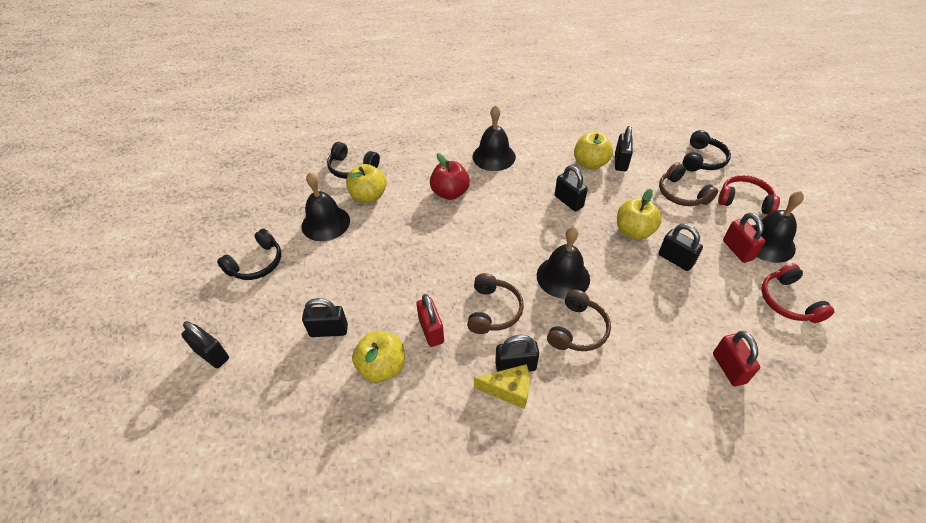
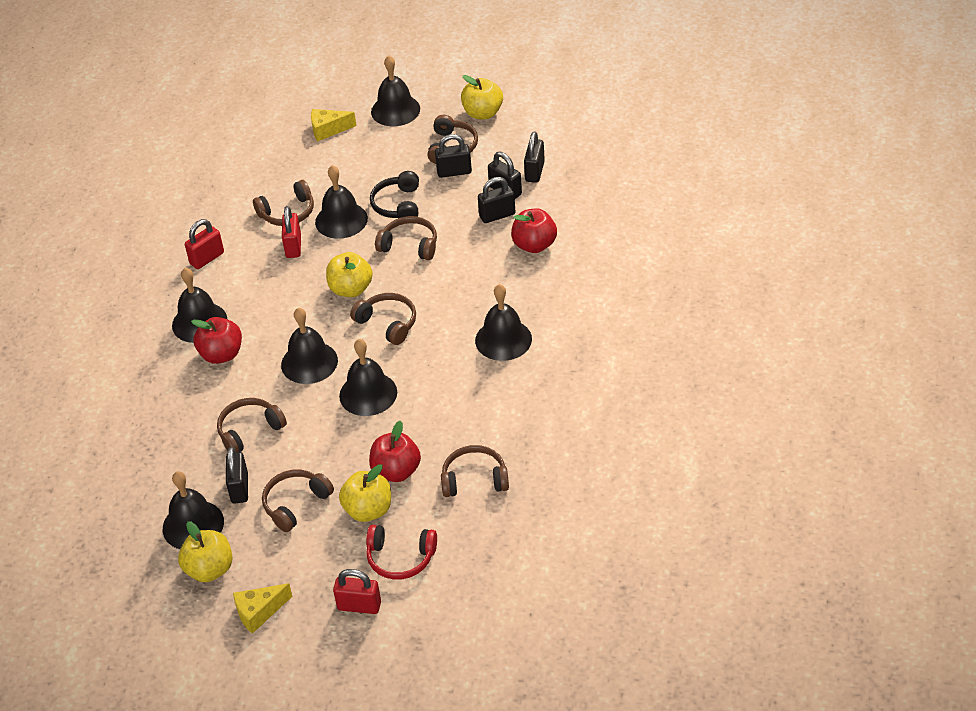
black bell: 4 -> 7
black headphones: 3 -> 1
black padlock: 6 -> 5
brown headphones: 3 -> 7
red apple: 1 -> 3
red headphones: 2 -> 1
yellow cheese: 1 -> 2

